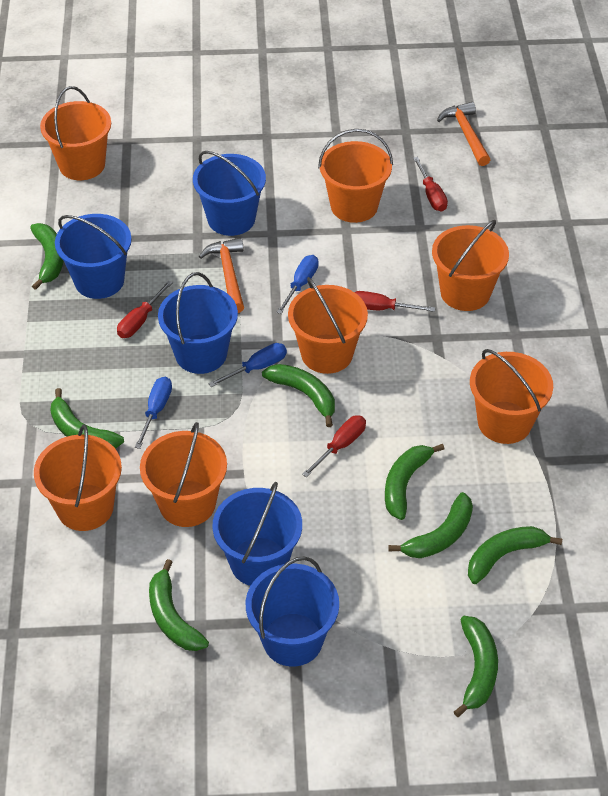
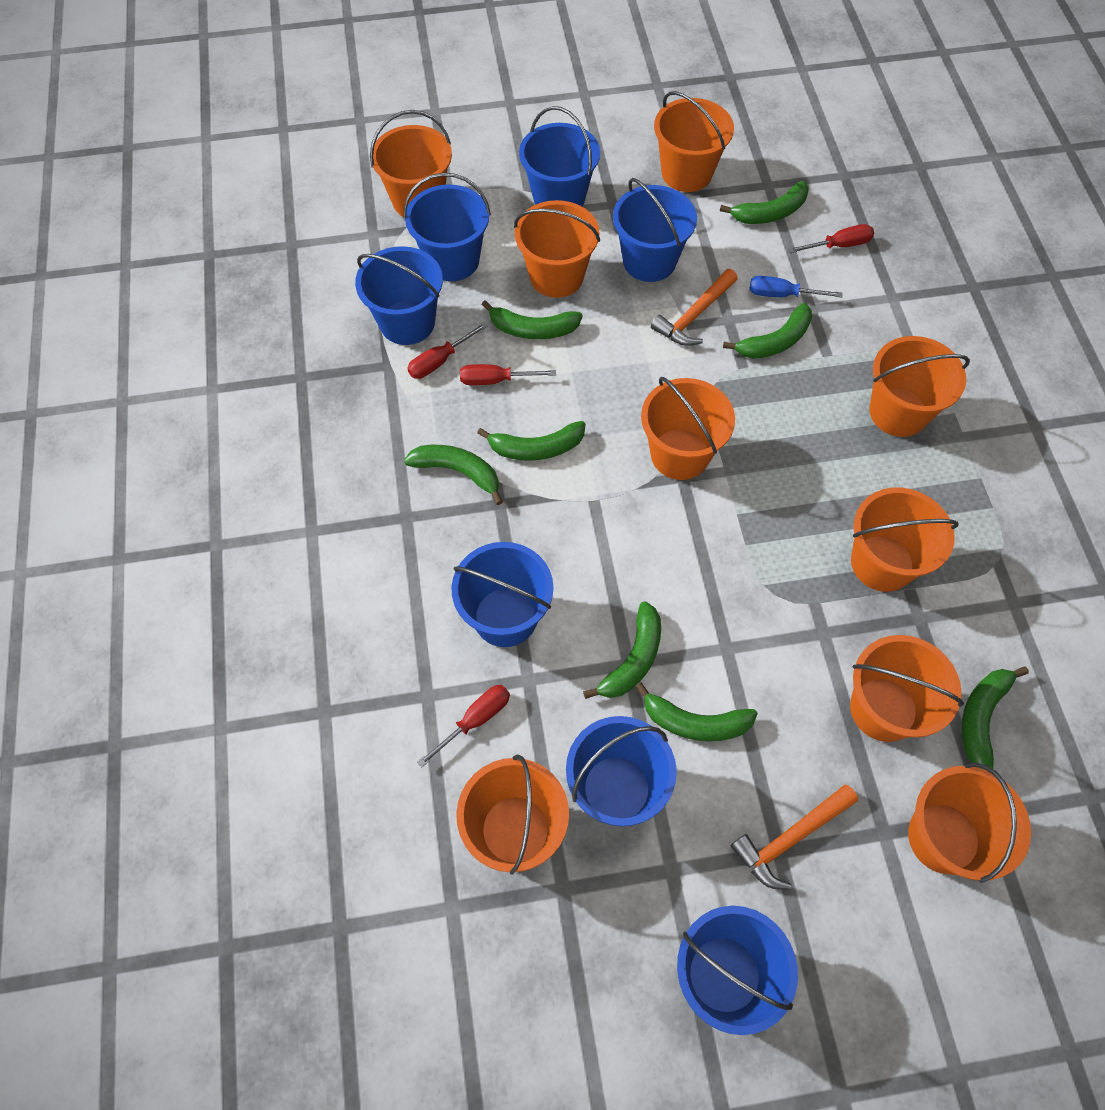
blue bucket: 5 -> 7
blue screwdriver: 3 -> 1
orange bucket: 7 -> 9

